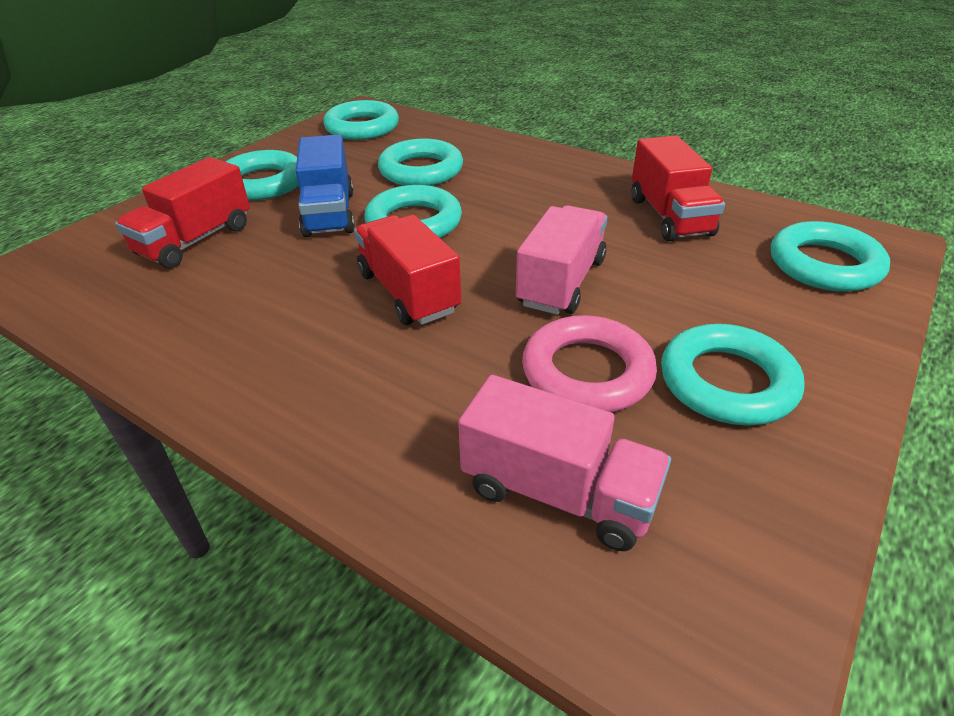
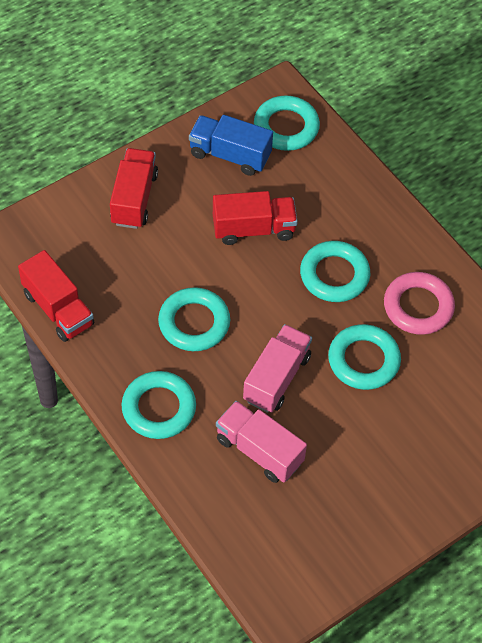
turquoise ring: 6 -> 5

